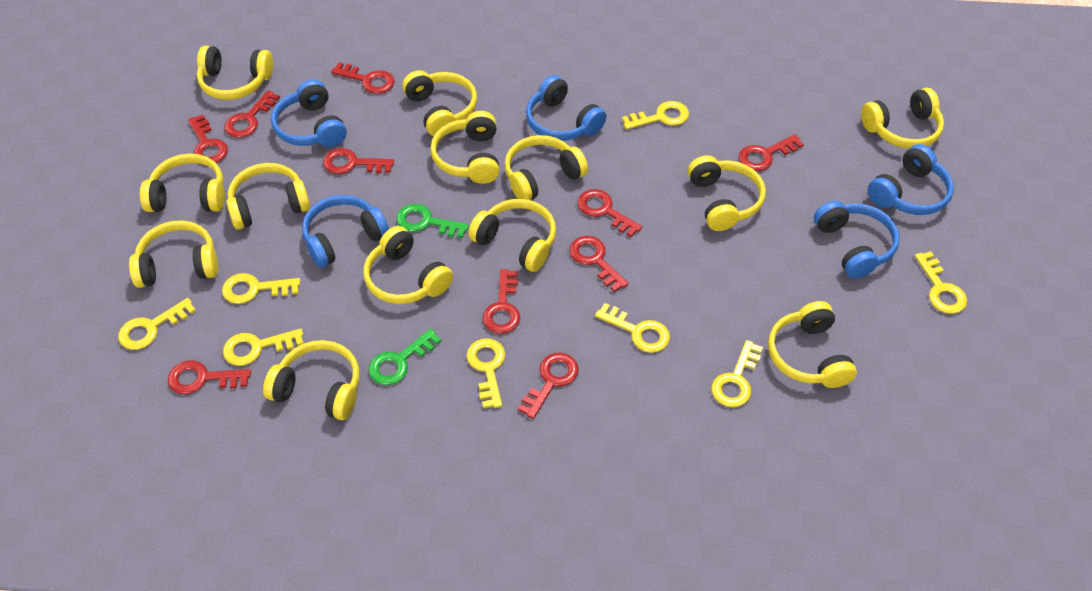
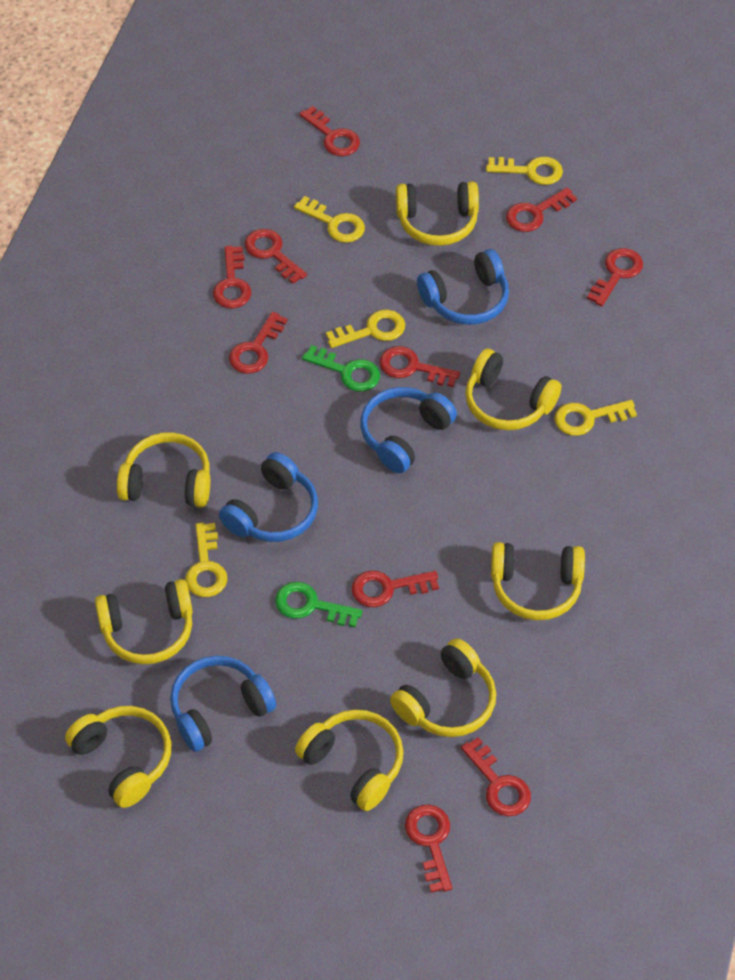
blue headphones: 5 -> 4
yellow headphones: 13 -> 8
yellow key: 8 -> 5

